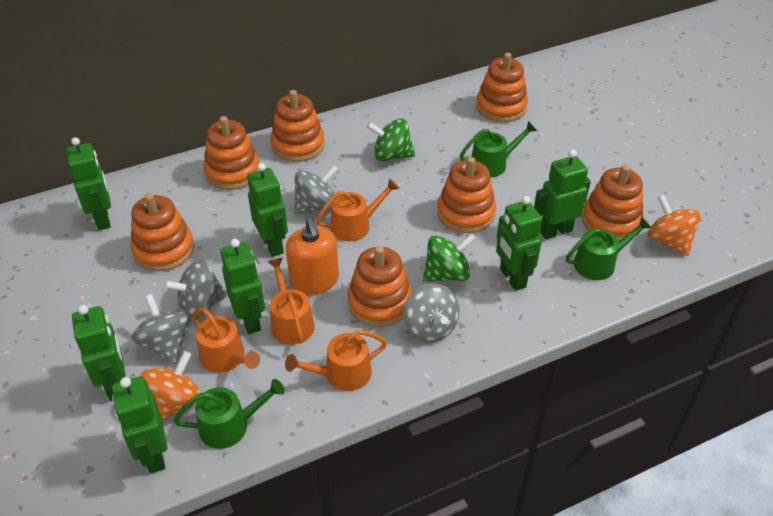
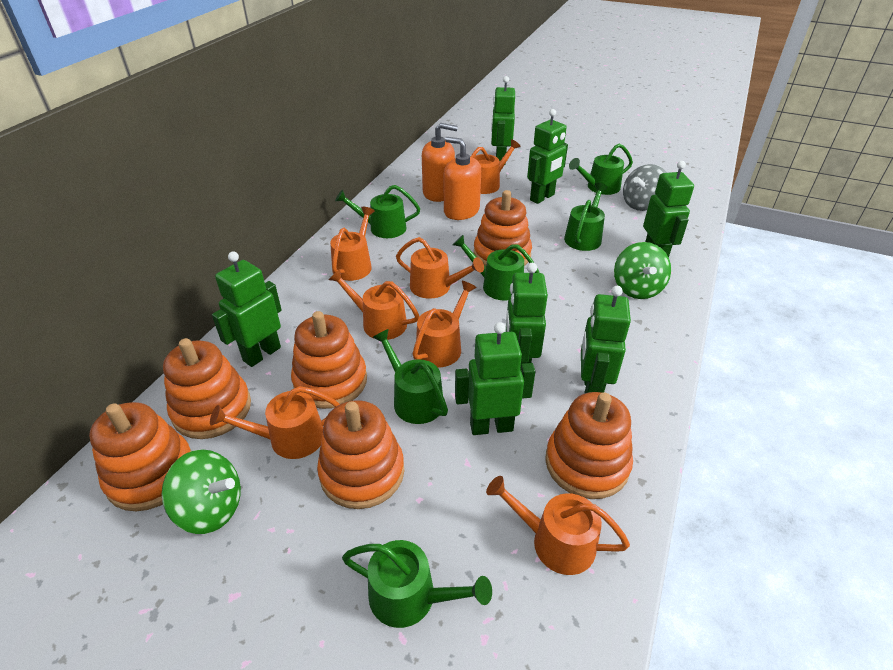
green watering can: 3 -> 6
grey spinning top: 4 -> 1
orange soap dispenser: 1 -> 2
orange spinning top: 2 -> 0
orange stacking toy: 7 -> 6
orange watering can: 4 -> 7

